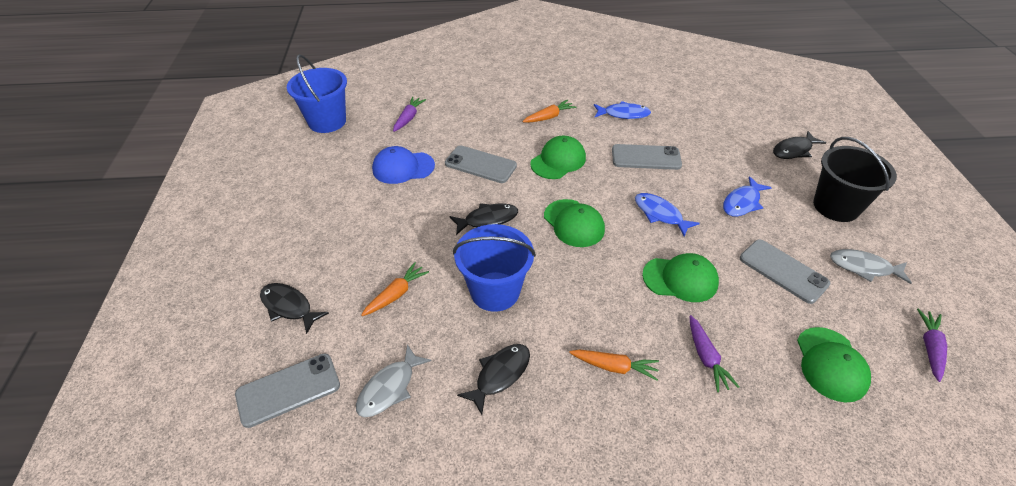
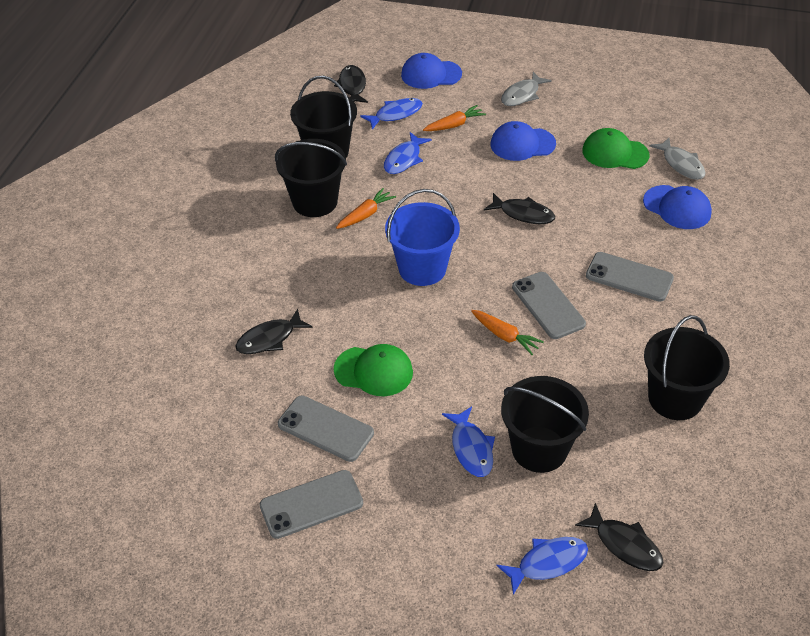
black bucket: 1 -> 4
blue bucket: 2 -> 1
blue cap: 1 -> 3
blue fish: 3 -> 4
green cap: 4 -> 2
purple carrot: 3 -> 0

